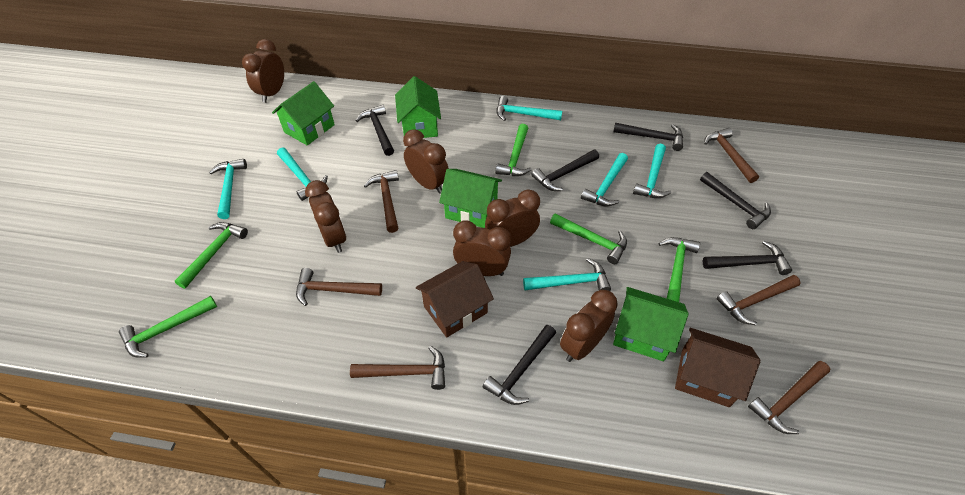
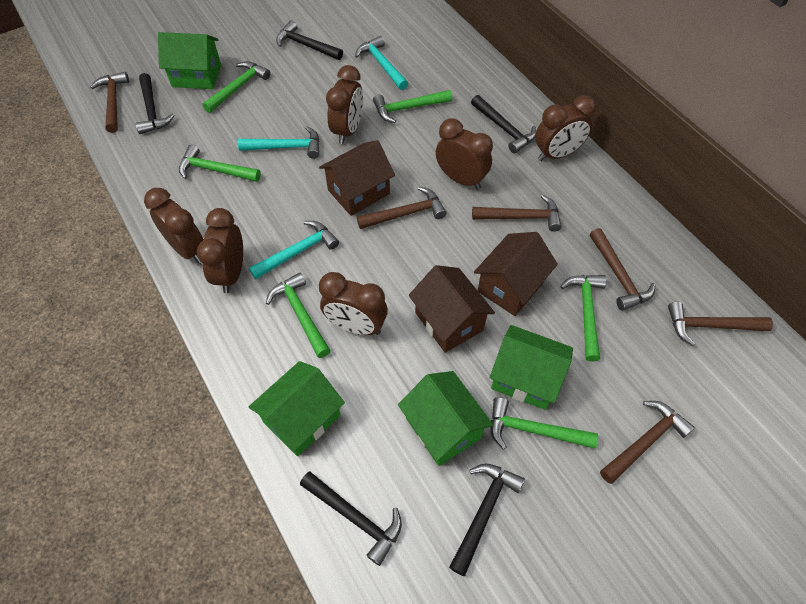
black hammer: 6 -> 5
brown house: 2 -> 3
green hammer: 5 -> 6
turquoise hammer: 6 -> 3

